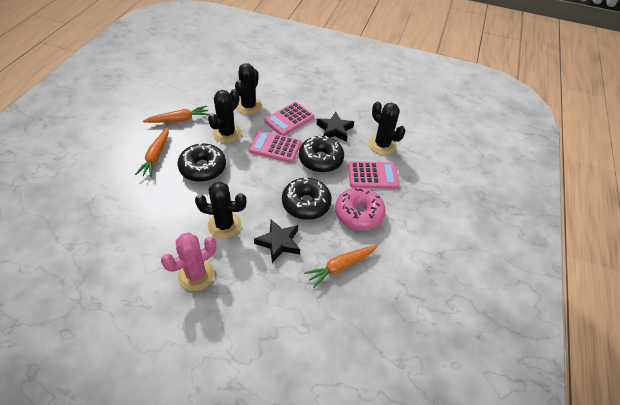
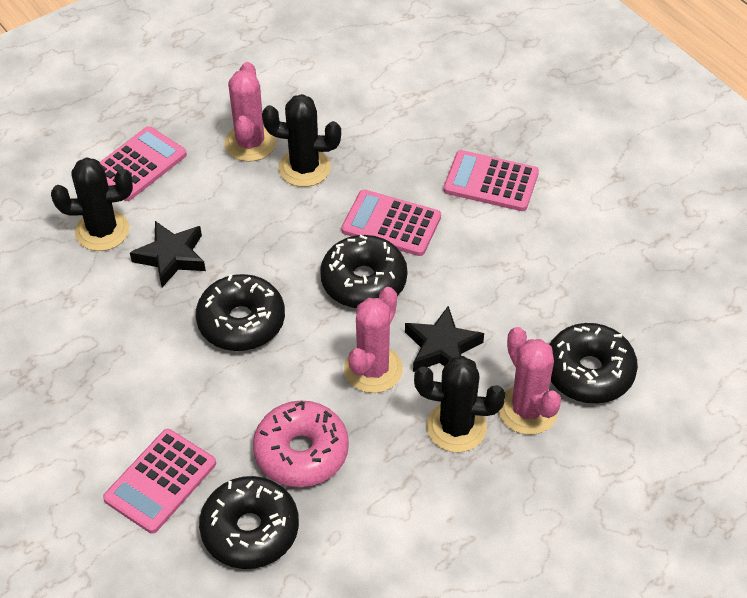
black cactus: 4 -> 3
black donut: 3 -> 4
orange carrot: 3 -> 0
pink cactus: 1 -> 3
pink calculator: 3 -> 4

